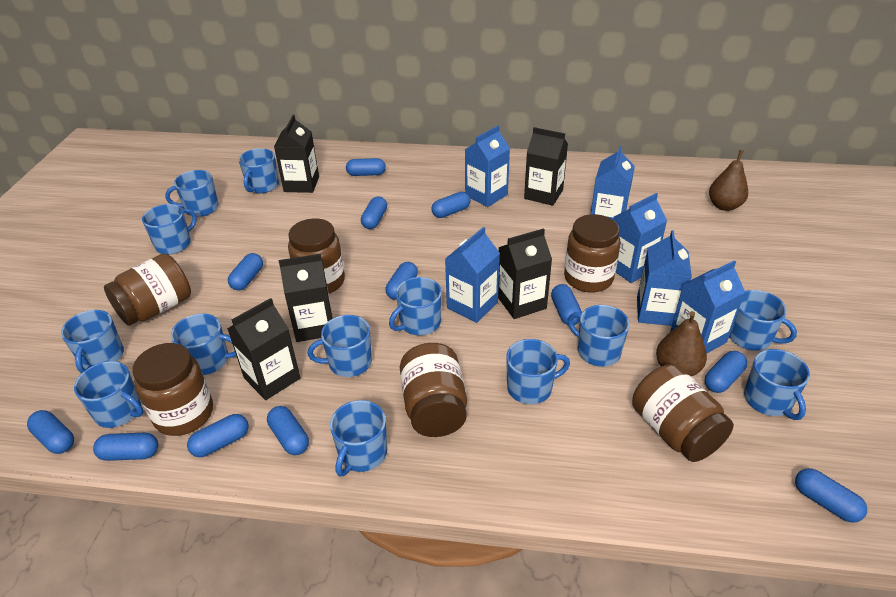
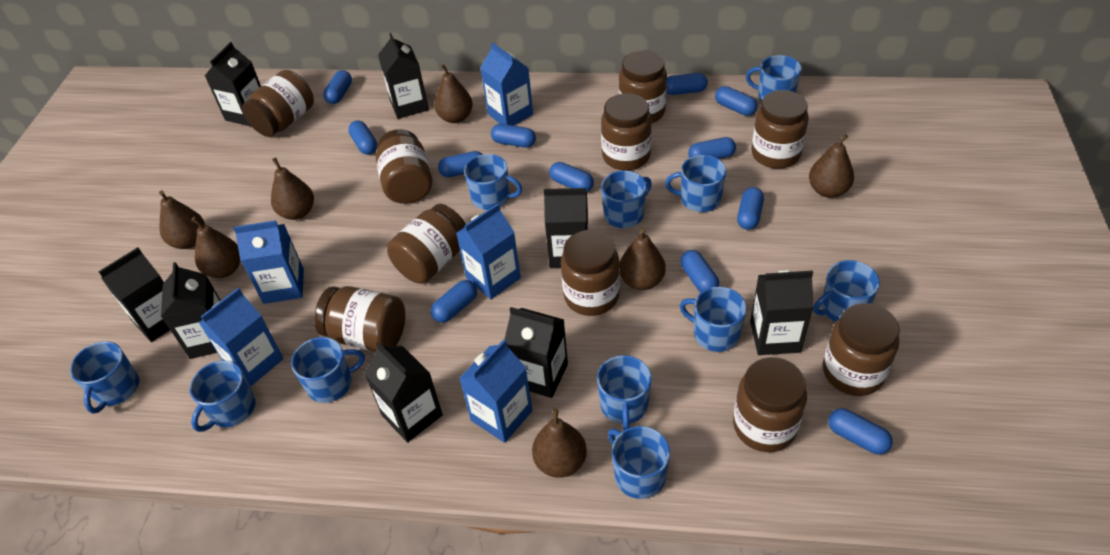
black carton: 5 -> 8
blue carton: 6 -> 5
blue mug: 13 -> 11
brown jar: 6 -> 10
brown pear: 2 -> 7

